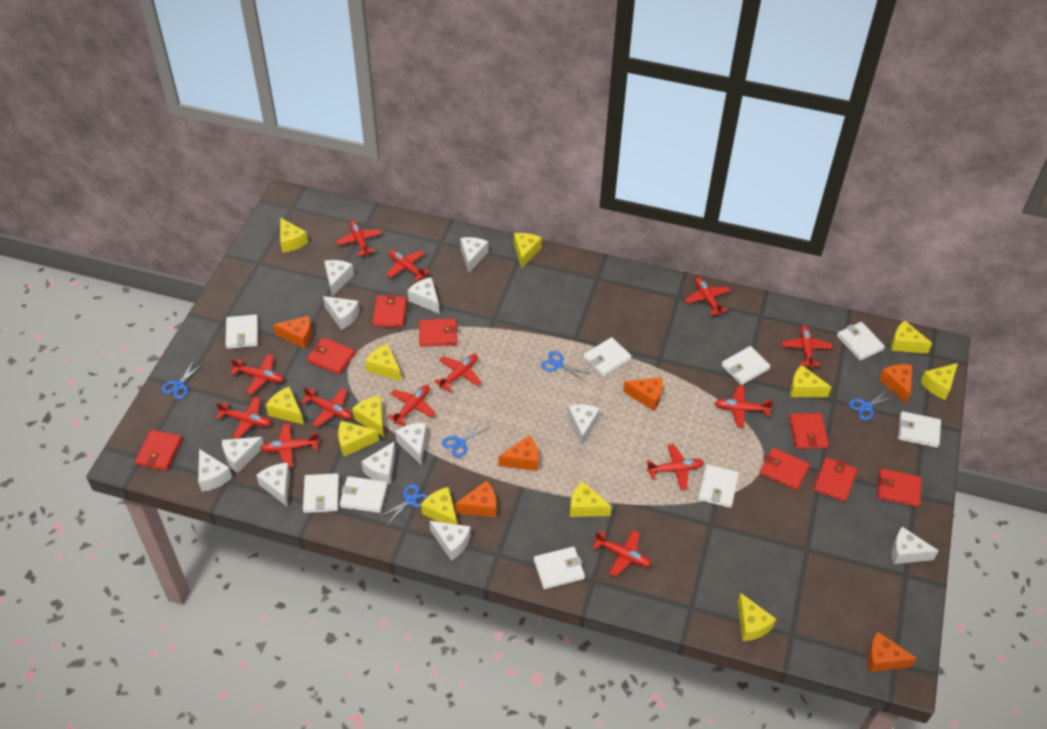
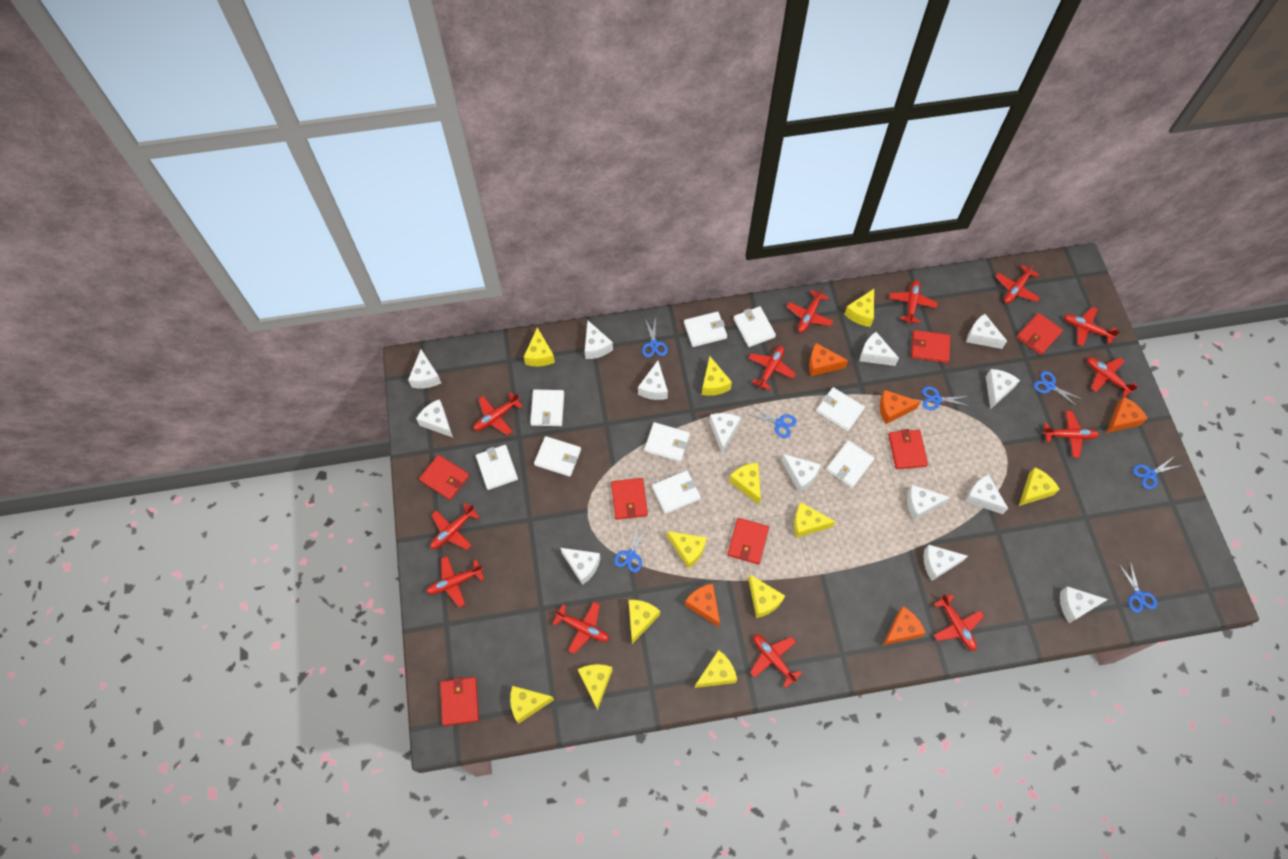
blue scissors: 5 -> 7
orange cheese: 6 -> 5
red wallet: 8 -> 7
white cheese: 12 -> 14

